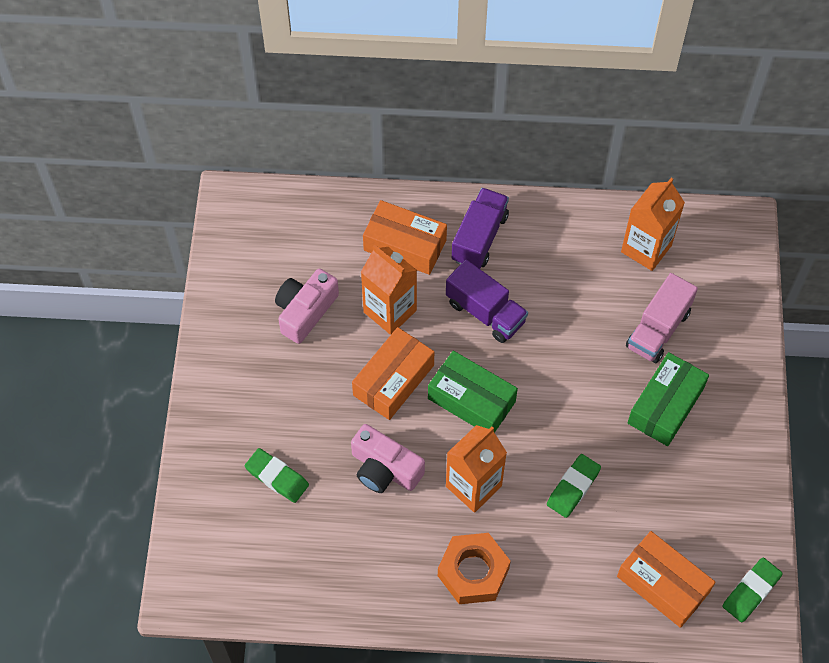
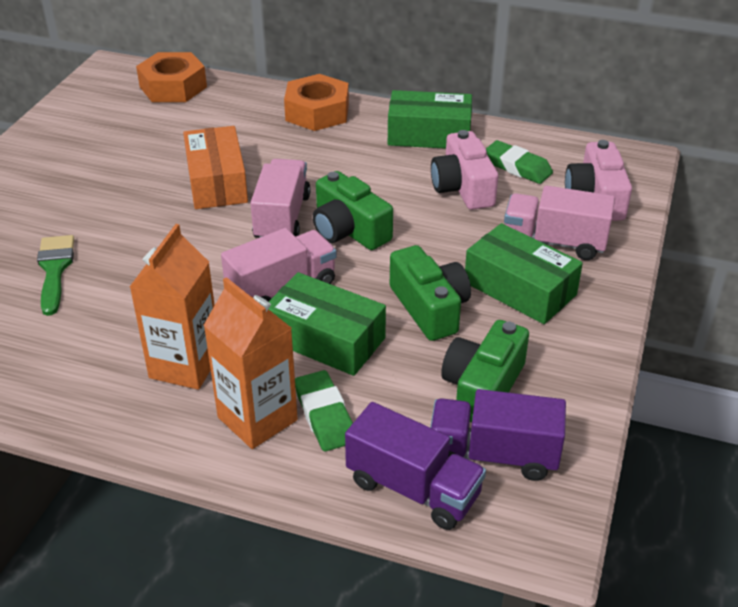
green box: 2 -> 3
green brush: 0 -> 1
green camera: 0 -> 3
green eraser: 3 -> 2
orange box: 3 -> 1
orange carton: 3 -> 2
orange nut: 1 -> 2
pink truck: 1 -> 3

